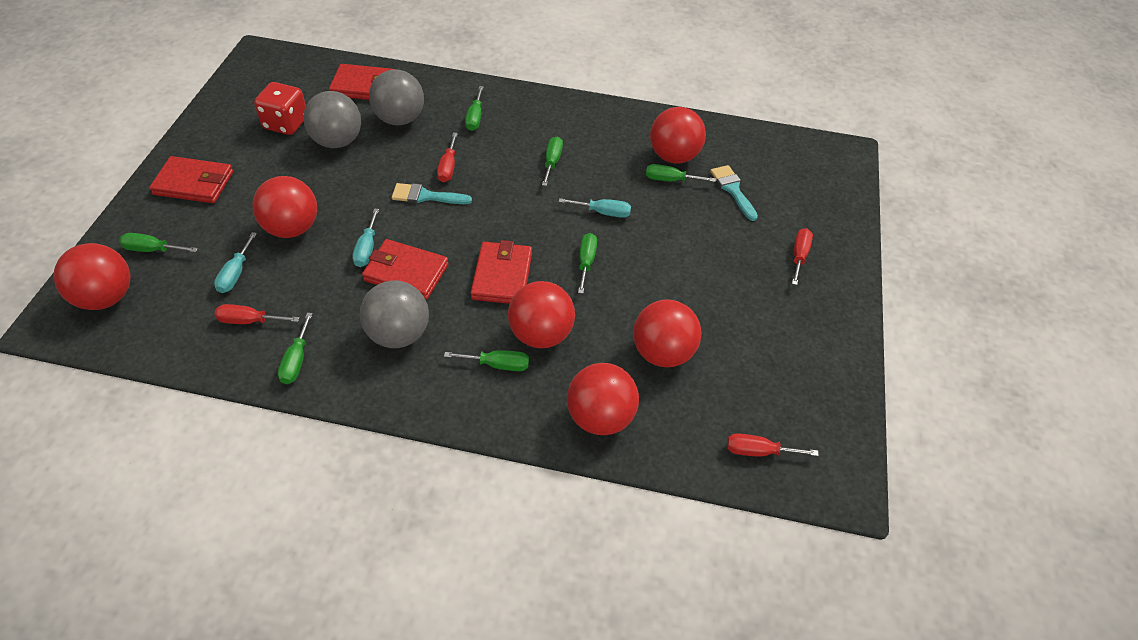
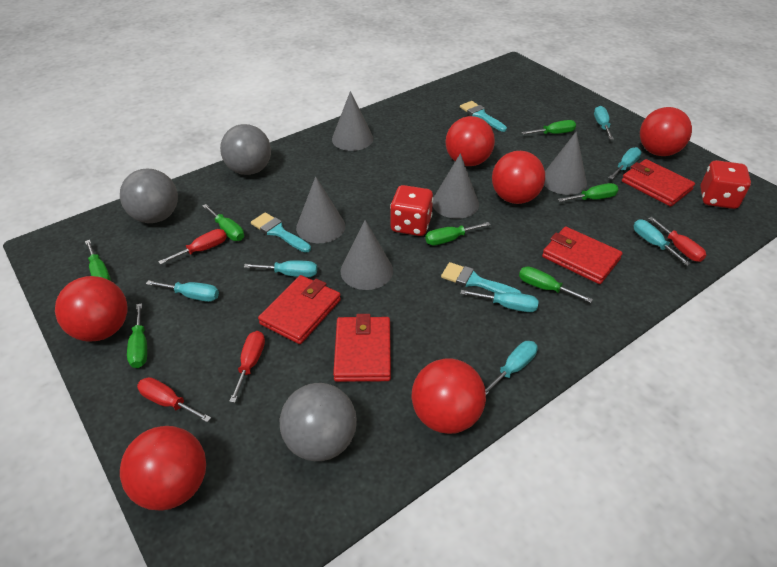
grey cone: 0 -> 5
red dice: 1 -> 2
turquoise brush: 2 -> 3
turquoise screwdriver: 3 -> 7

